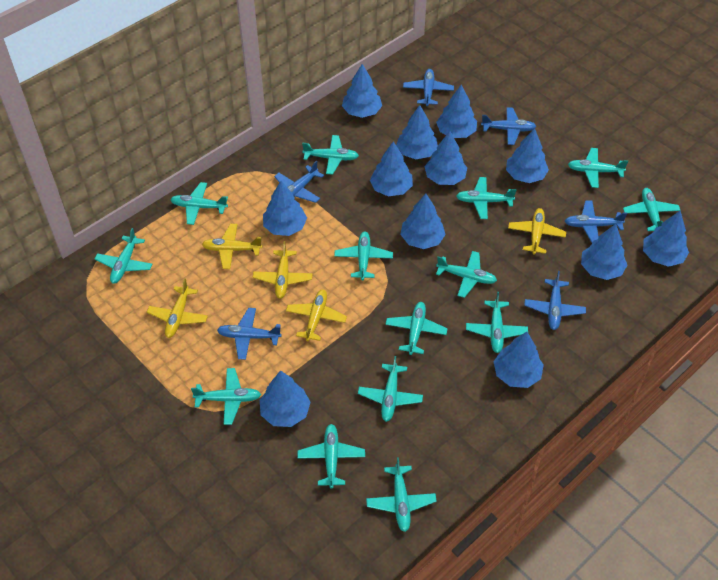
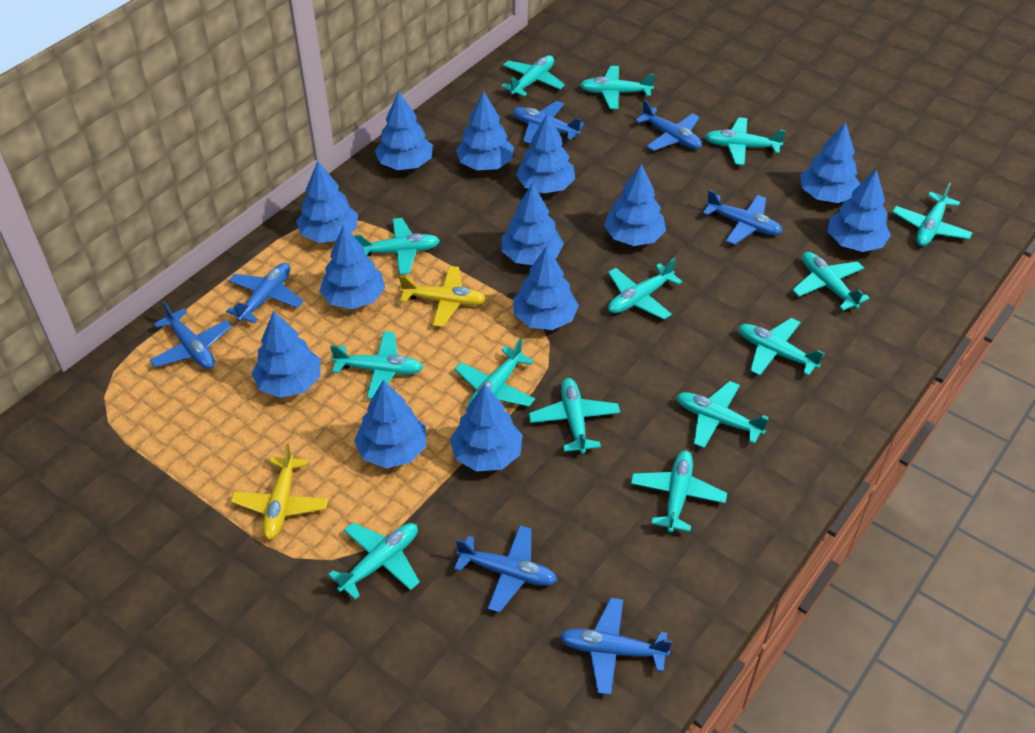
blue plane: 6 -> 7
blue tree: 12 -> 13
yellow plane: 5 -> 2

